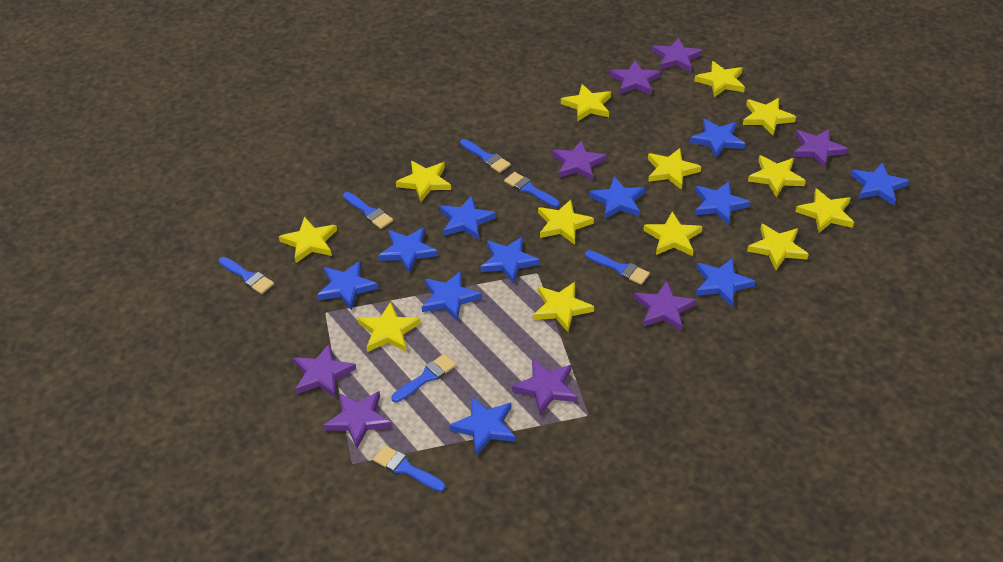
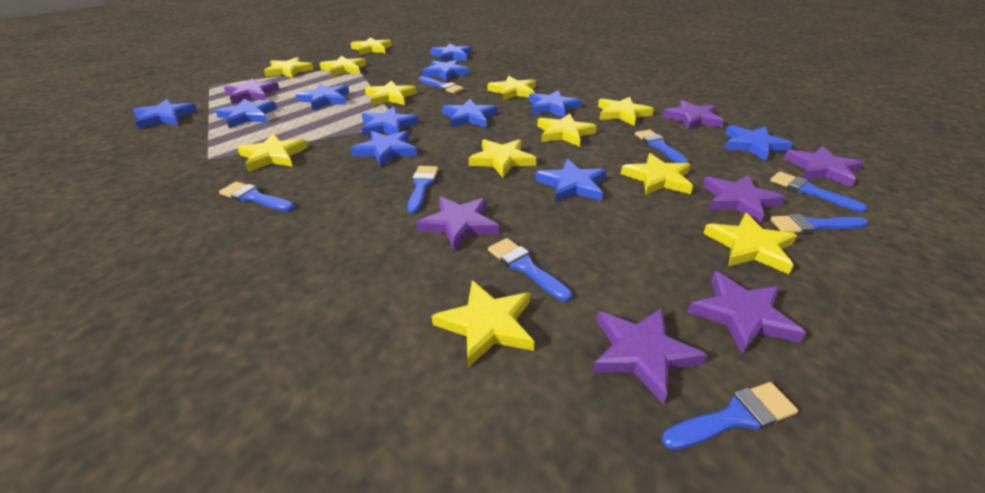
blue brush: 7 -> 8
purple star: 8 -> 7
yellow star: 13 -> 12

